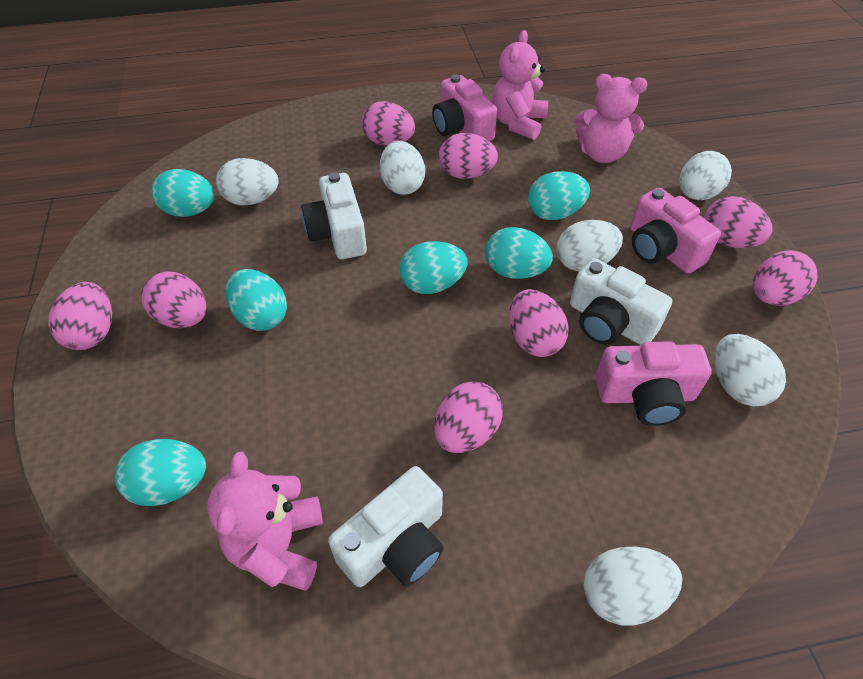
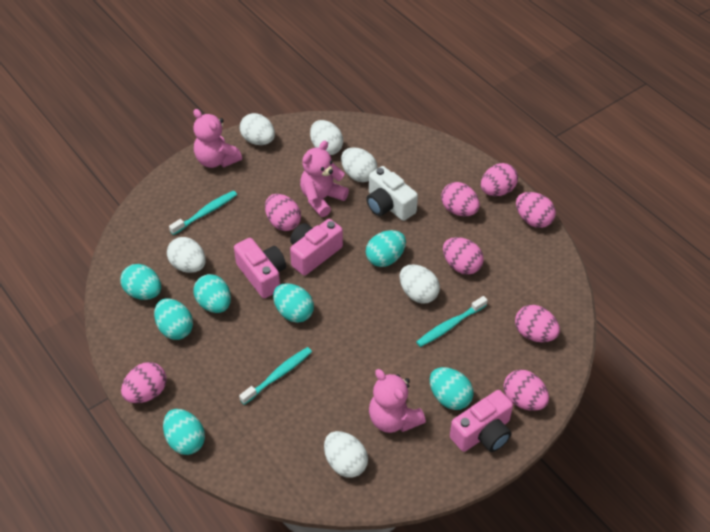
turquoise egg: 6 -> 7
turquoise toothbrush: 0 -> 3
white camera: 3 -> 1

